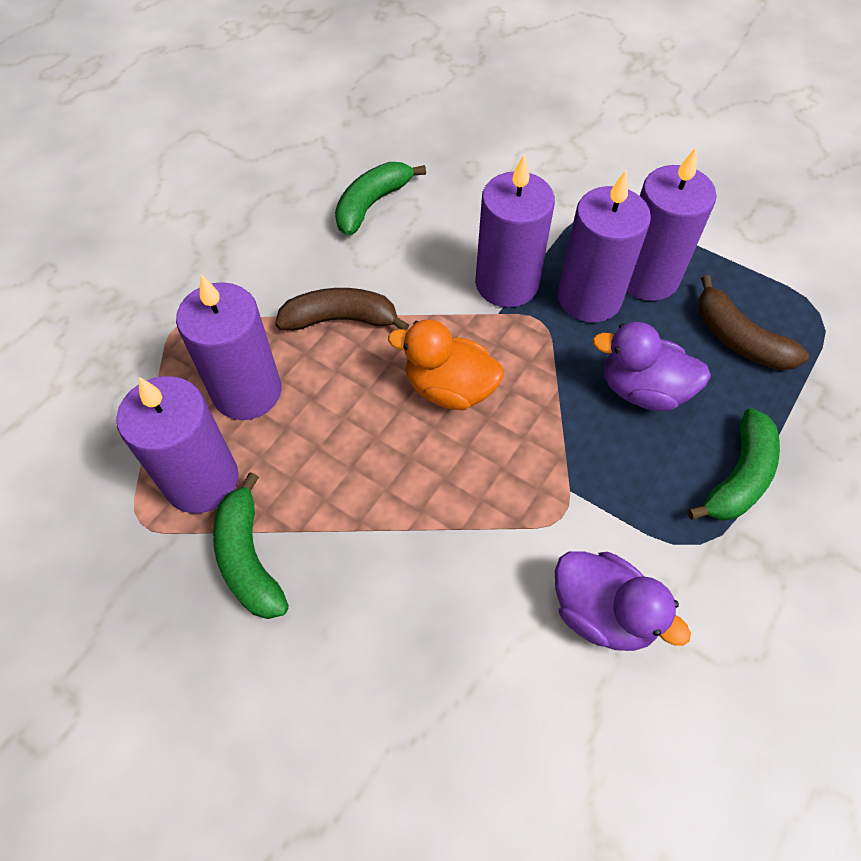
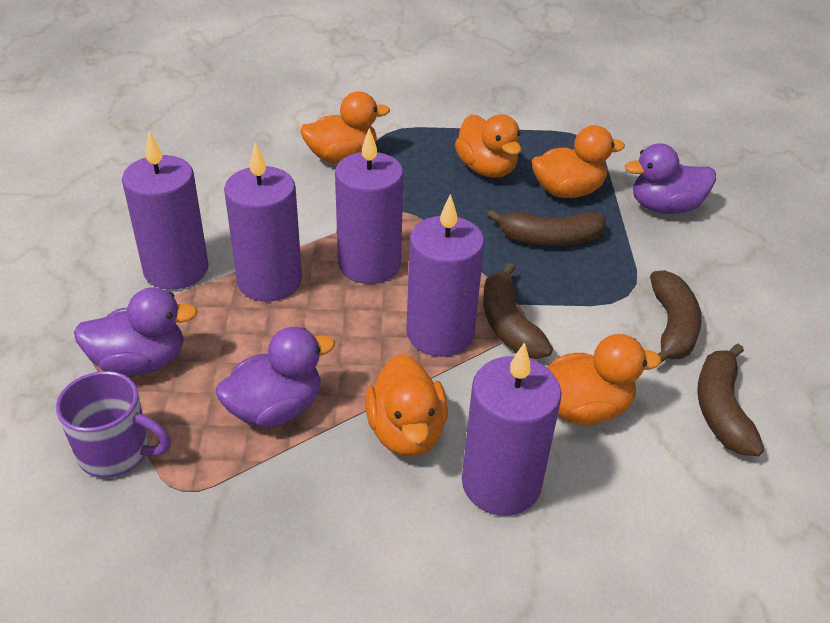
brown banana: 2 -> 4
green banana: 3 -> 0
orange duck: 1 -> 5
purple duck: 2 -> 3
purple mug: 0 -> 1

